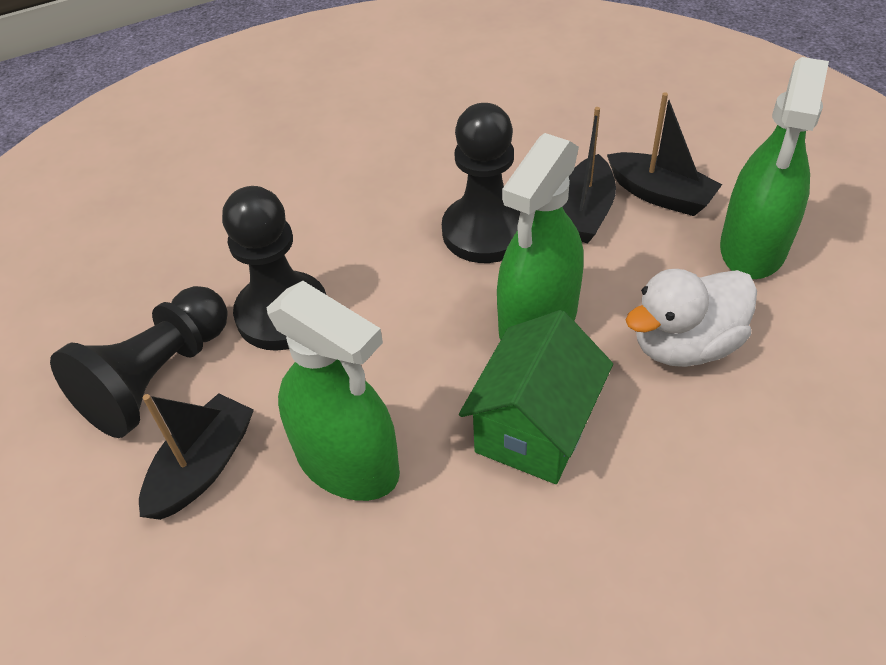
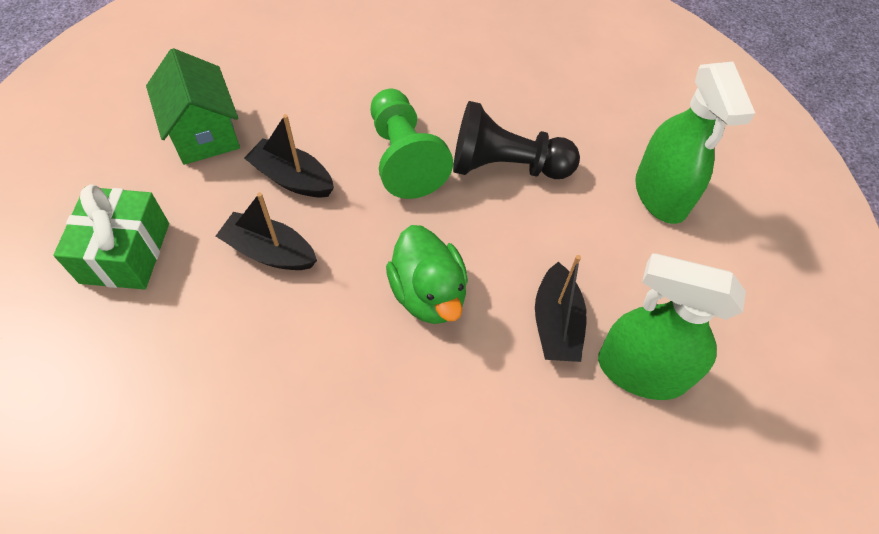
black pawn: 3 -> 1
green duck: 0 -> 1
green gift: 0 -> 1
green pawn: 0 -> 1
green spray bottle: 3 -> 2
white duck: 1 -> 0

